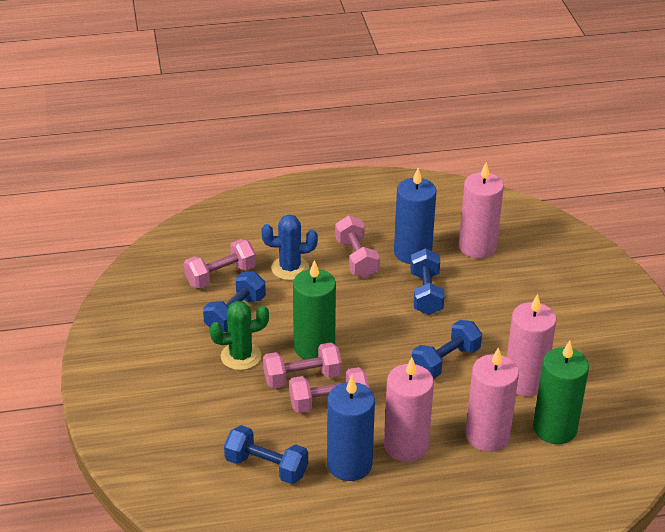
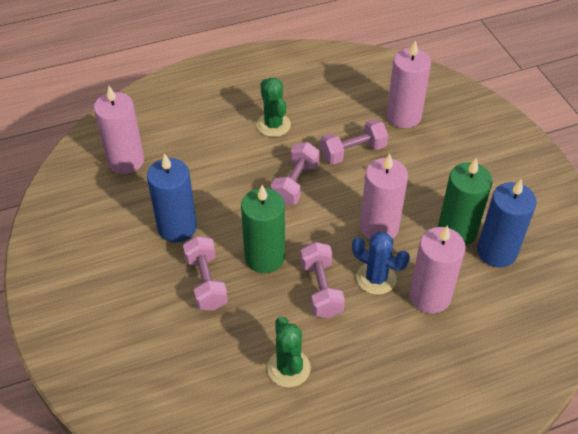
blue dumbbell: 4 -> 0
green cactus: 1 -> 2

